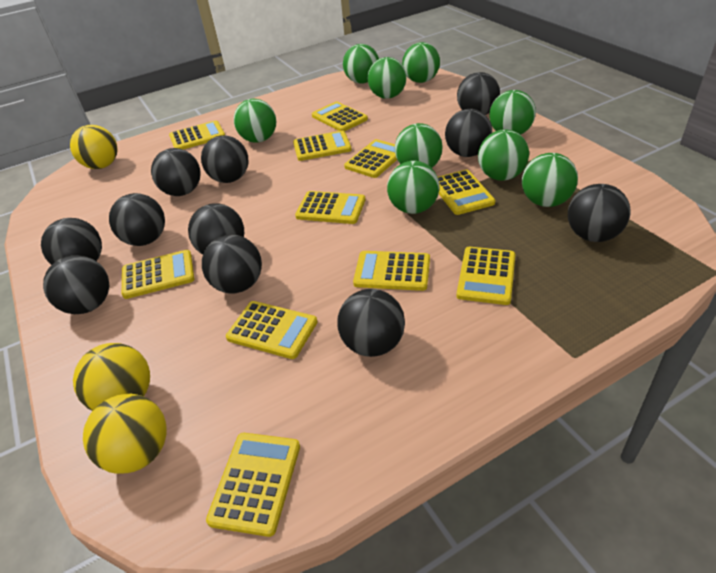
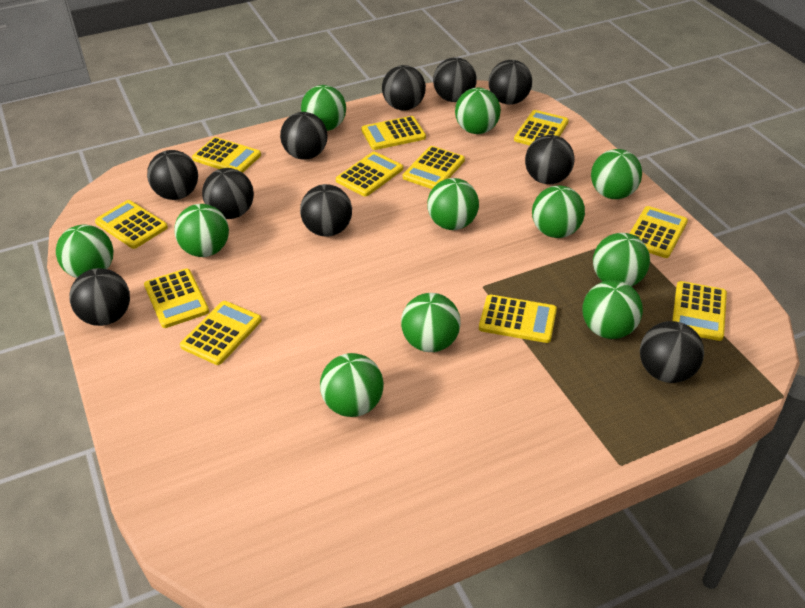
black ball: 11 -> 10
green ball: 9 -> 11
yellow ball: 3 -> 0

